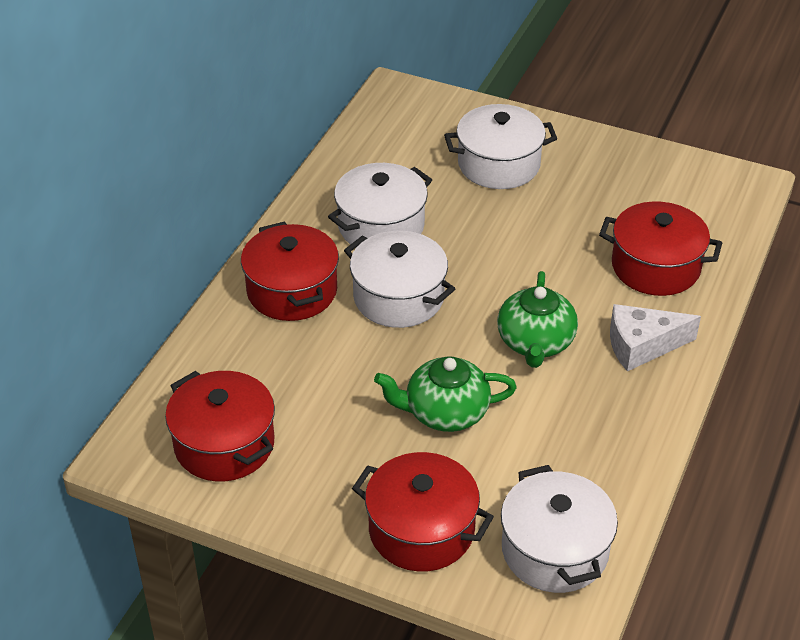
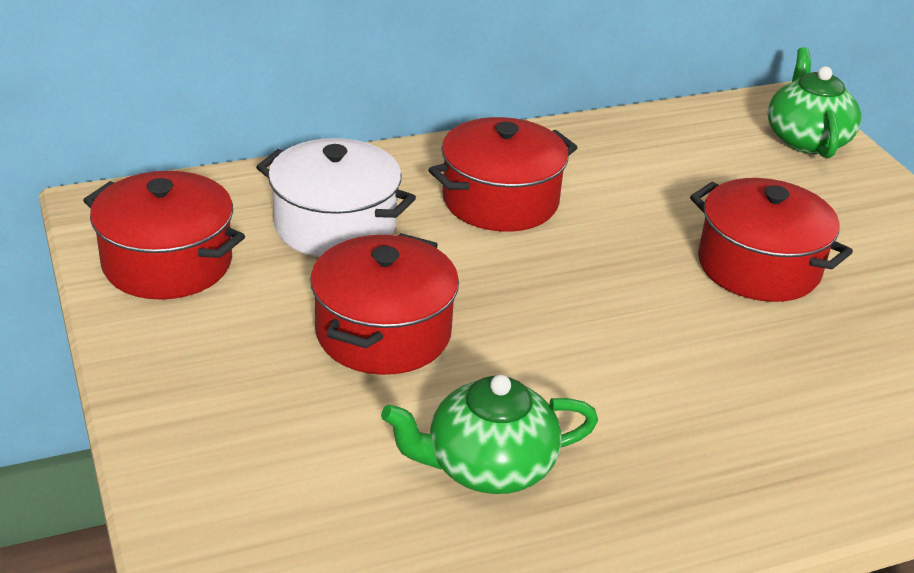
white cheese: 1 -> 0
white pot: 4 -> 1

